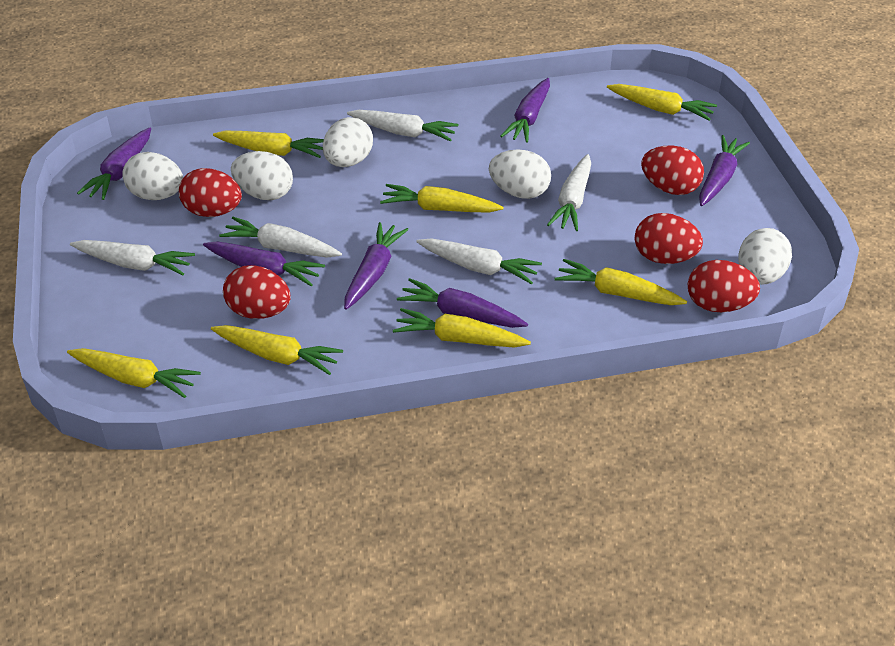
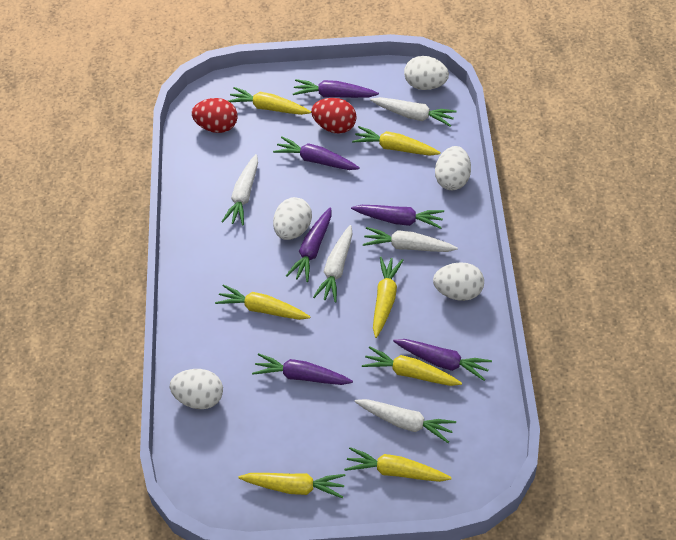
red egg: 5 -> 2

